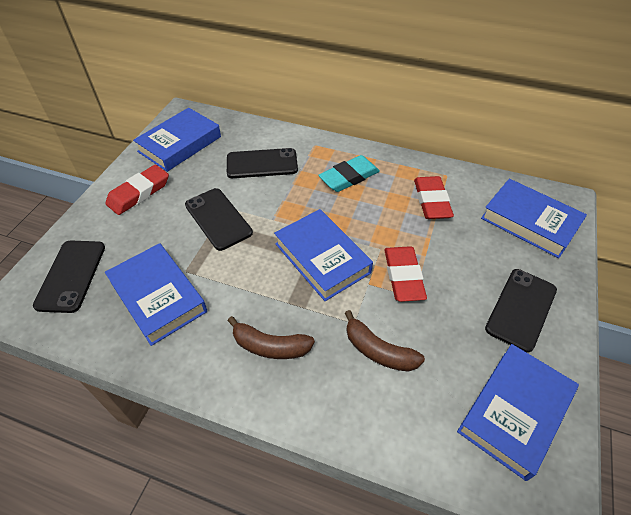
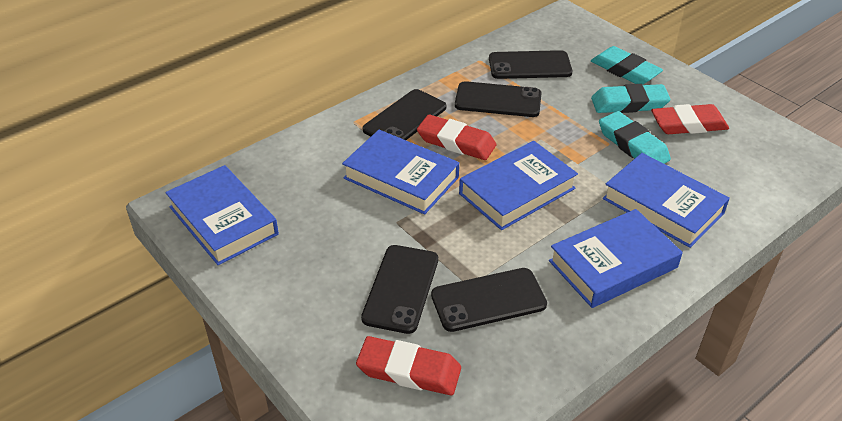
black phone: 4 -> 5
brown banana: 2 -> 0
turquoise eraser: 1 -> 3

